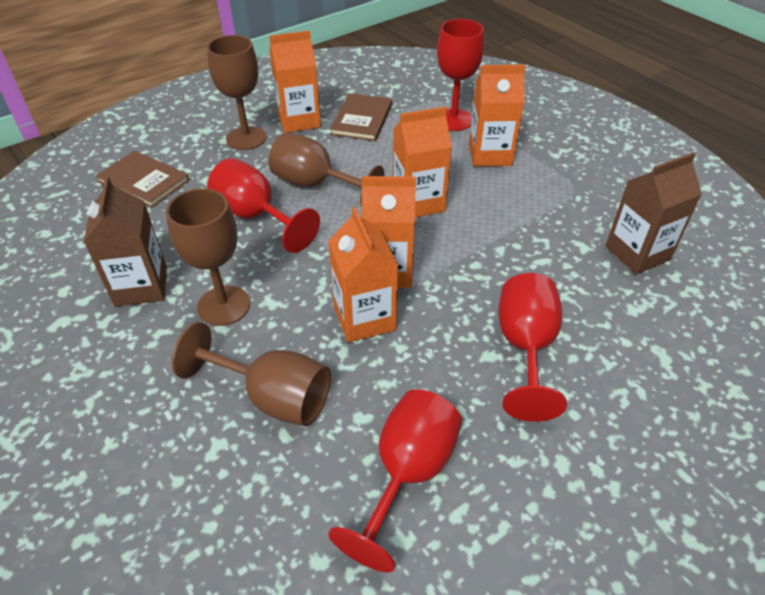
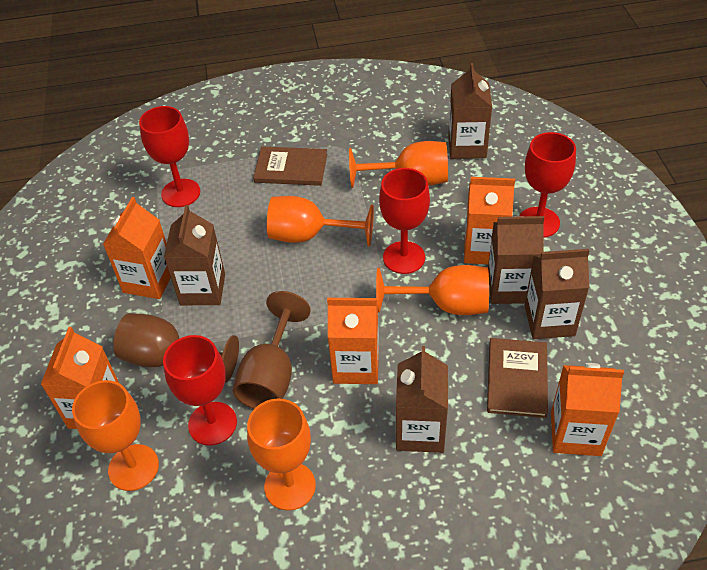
brown carton: 2 -> 5
brown goblet: 4 -> 2
orange goblet: 0 -> 5

